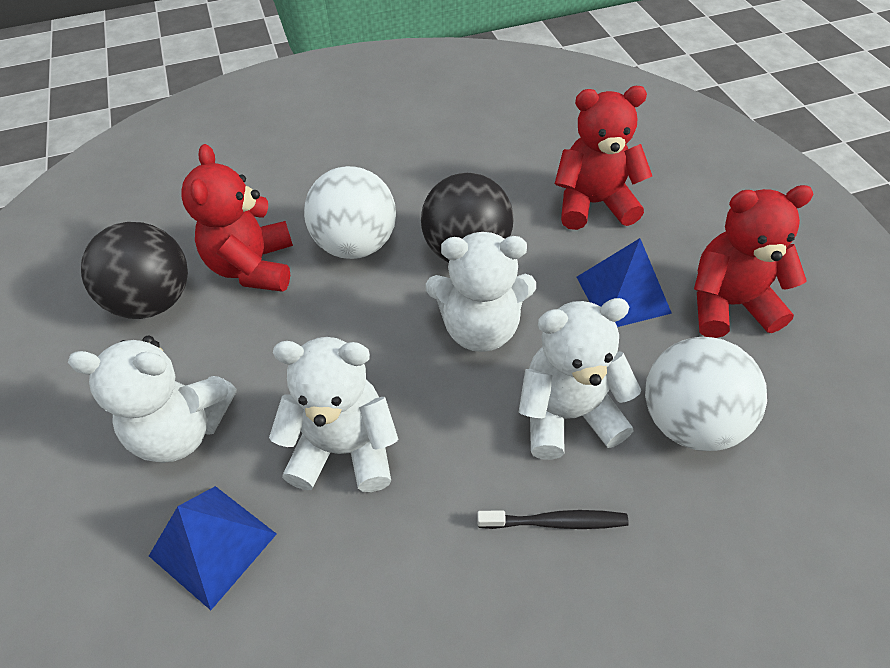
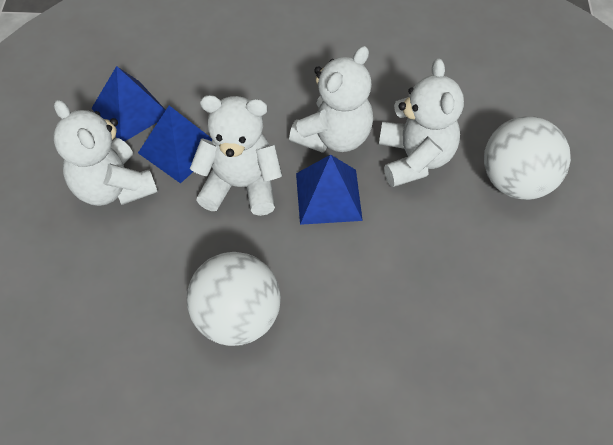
black ball: 2 -> 0
black toothbrush: 1 -> 0
blue pyramid: 2 -> 3
red teddy bear: 3 -> 0

